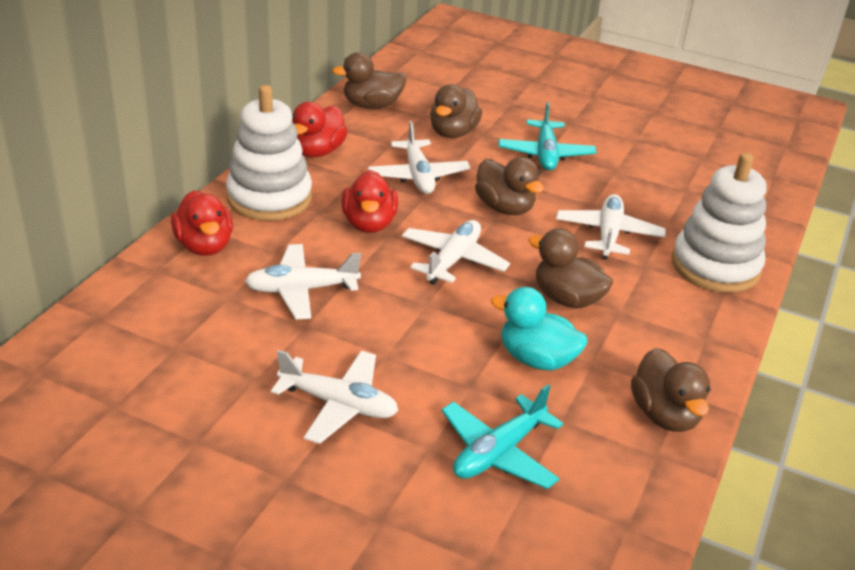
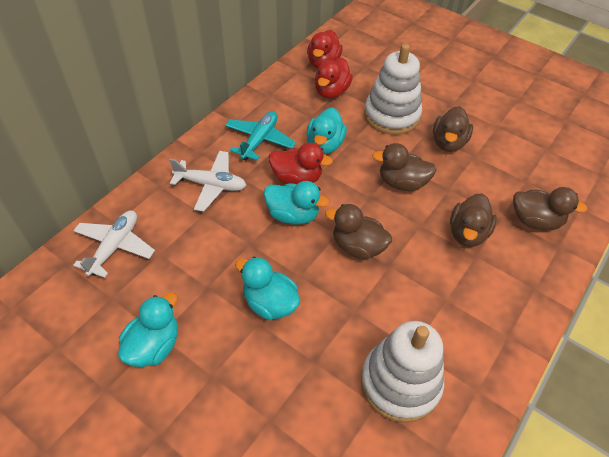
turquoise duck: 1 -> 4
turquoise plane: 2 -> 1
white plane: 5 -> 2

